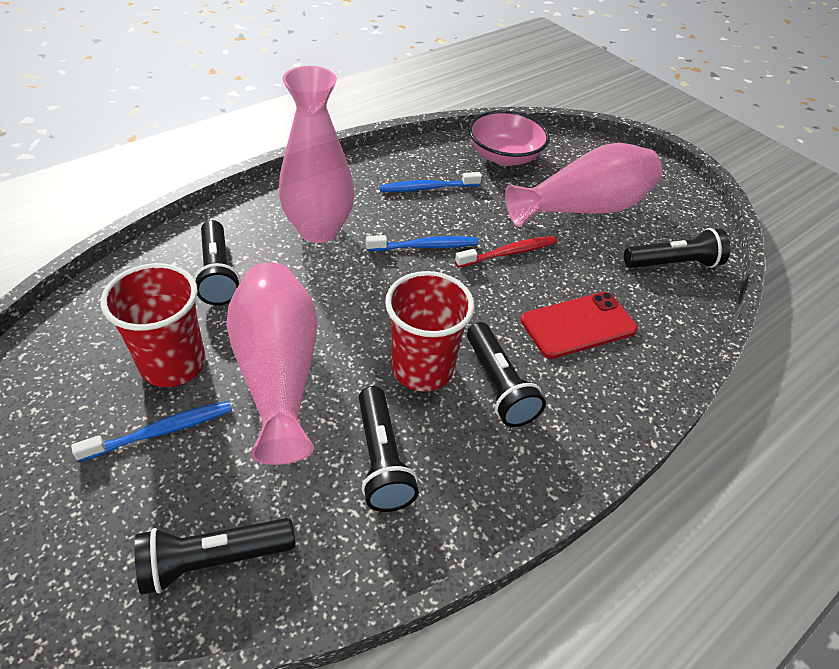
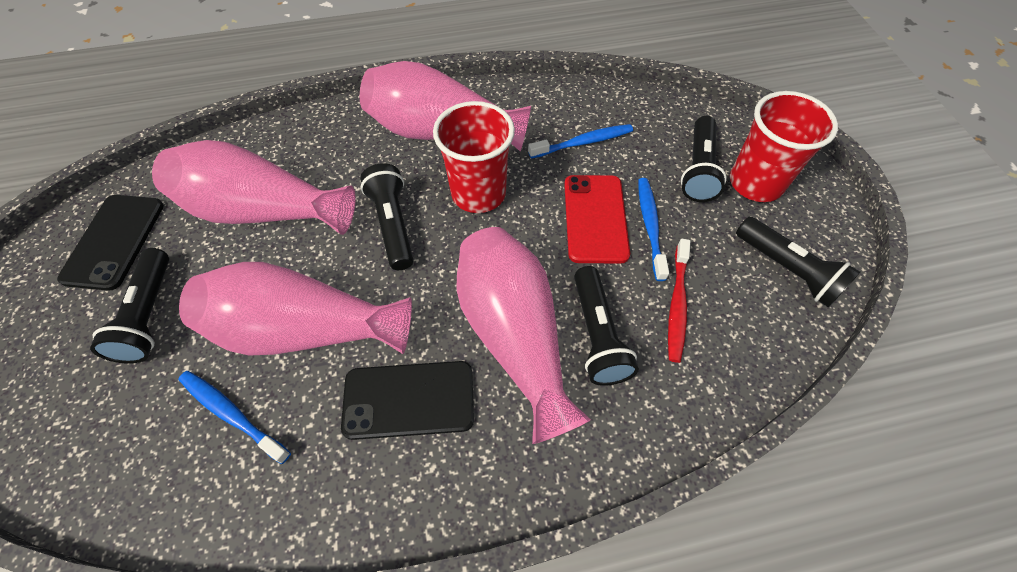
black phone: 0 -> 2
pink bowl: 1 -> 0
pink vase: 3 -> 4

